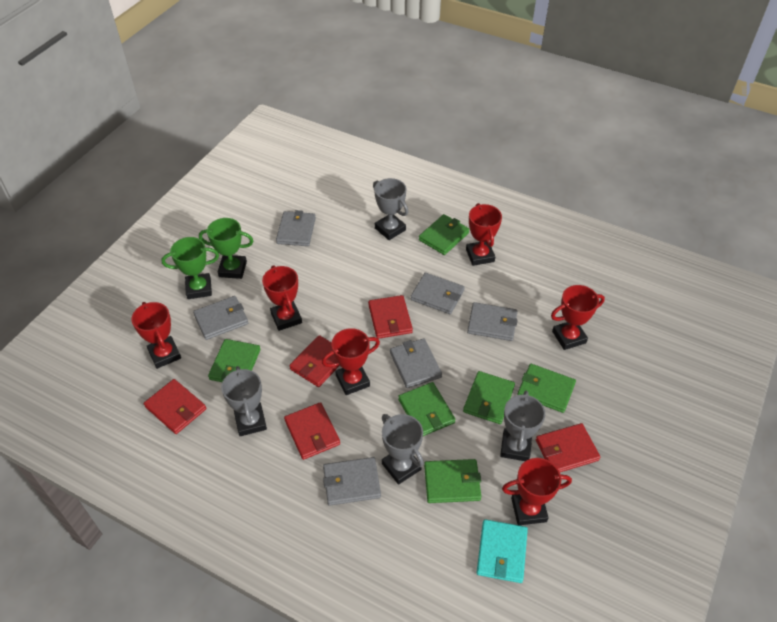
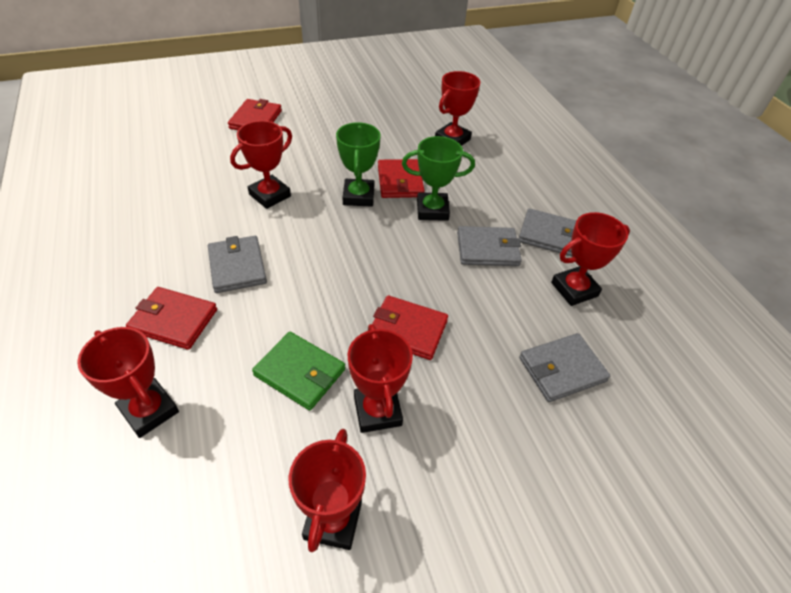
green wallet: 6 -> 1
grey trophy: 4 -> 0
grey wallet: 6 -> 4
red wallet: 5 -> 4
turquoise wallet: 1 -> 0

